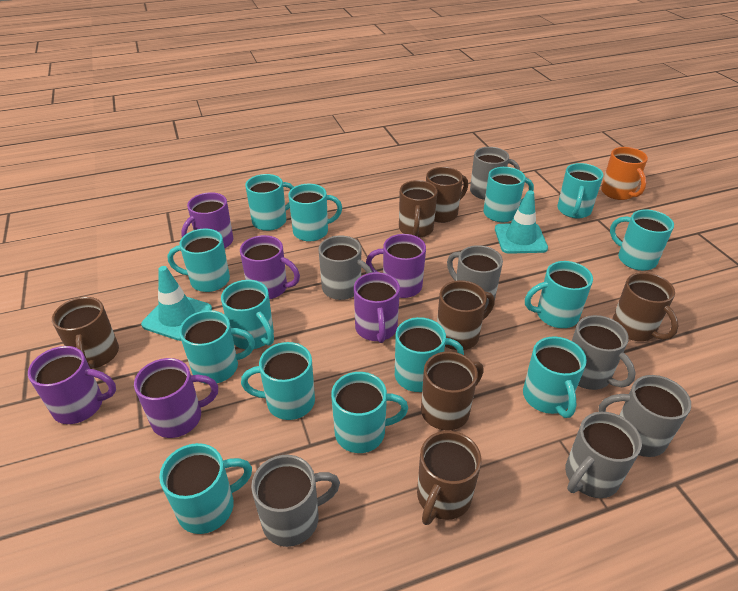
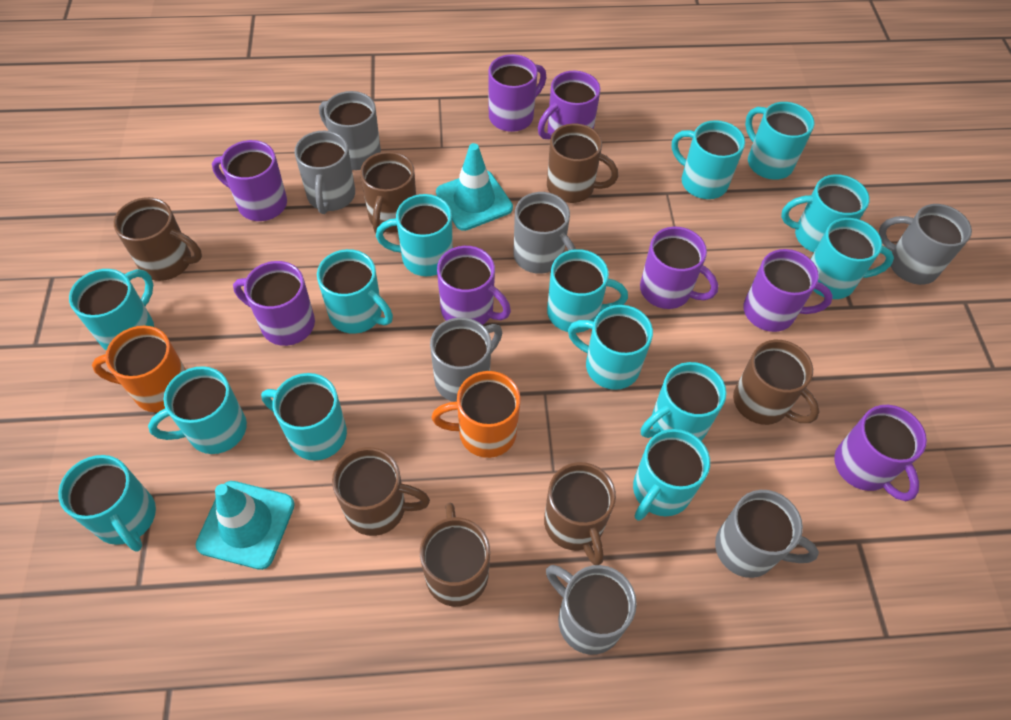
orange mug: 1 -> 2
purple mug: 6 -> 8

